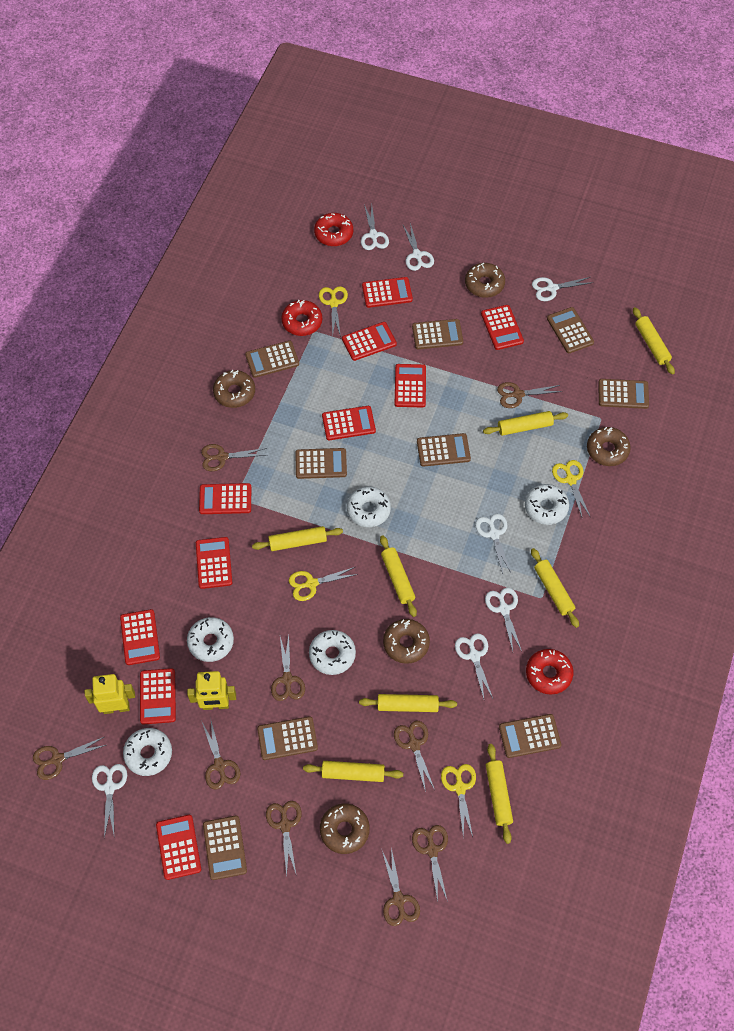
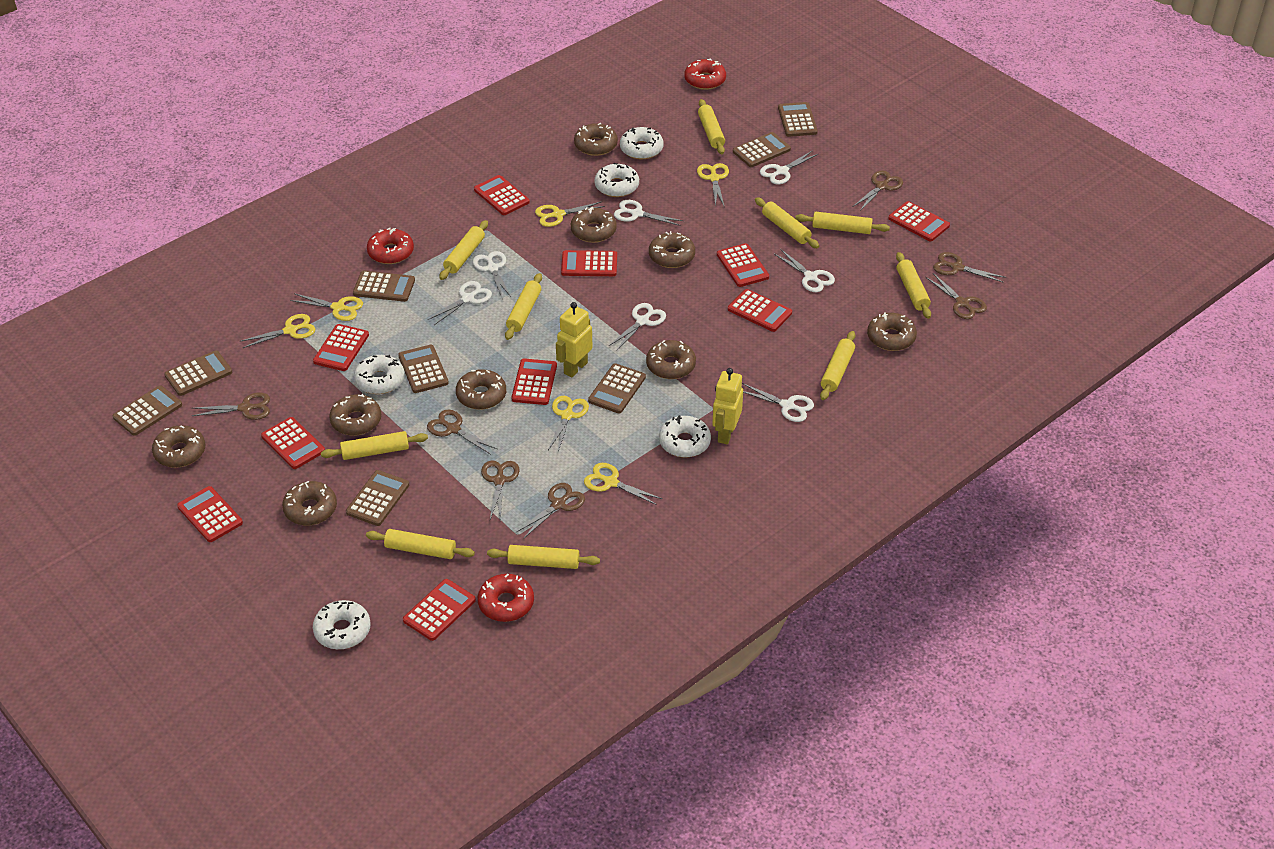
brown calculator: 9 -> 8
brown donut: 5 -> 9
brown scissors: 9 -> 7
yellow rolling pin: 8 -> 10
yellow scissors: 4 -> 6

